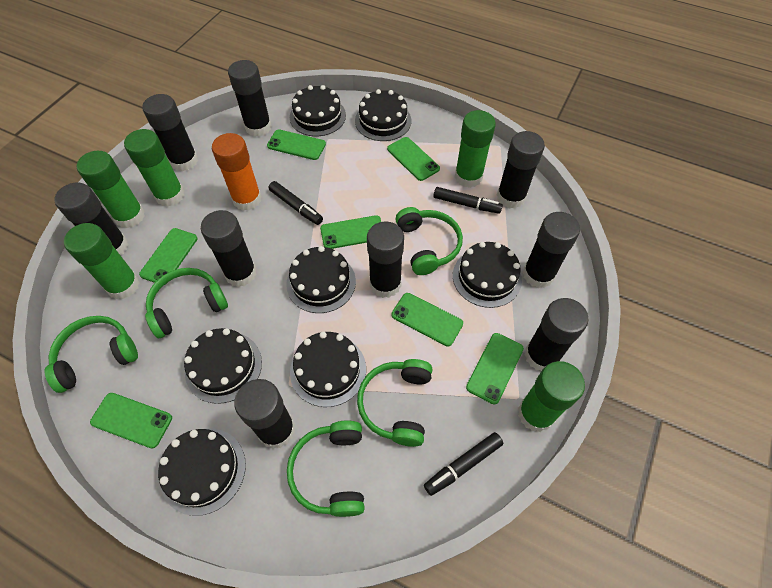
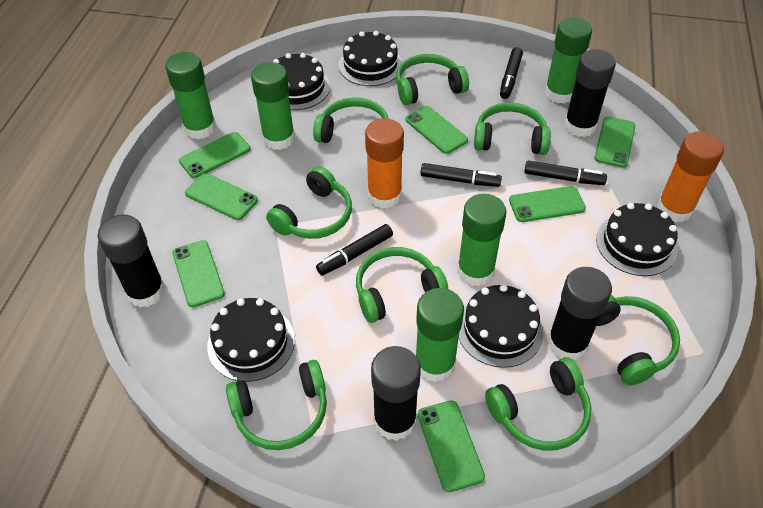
black cake: 7 -> 5
black glue stick: 9 -> 4
black marker: 3 -> 4
green headphones: 5 -> 8
orange glue stick: 1 -> 2

